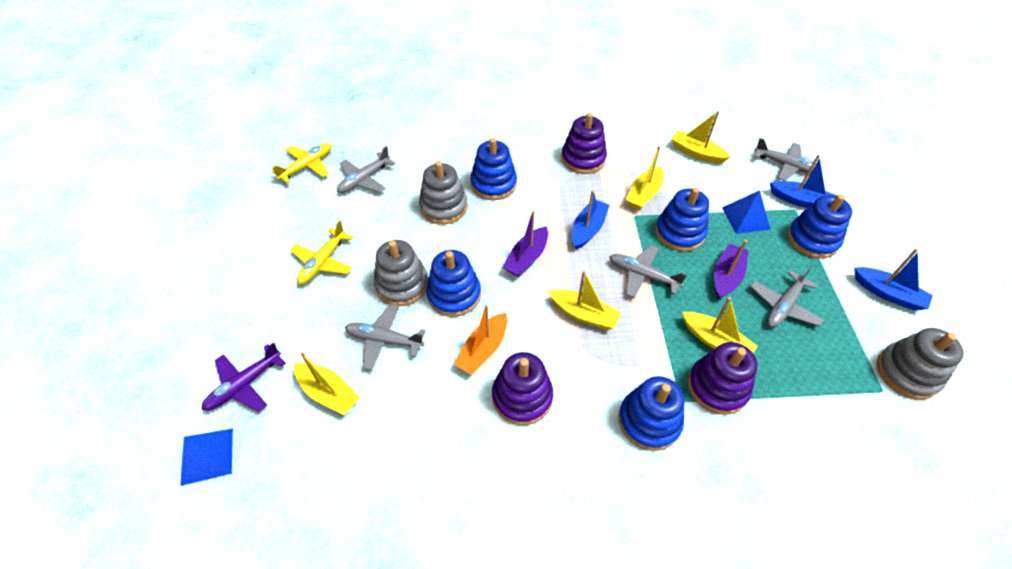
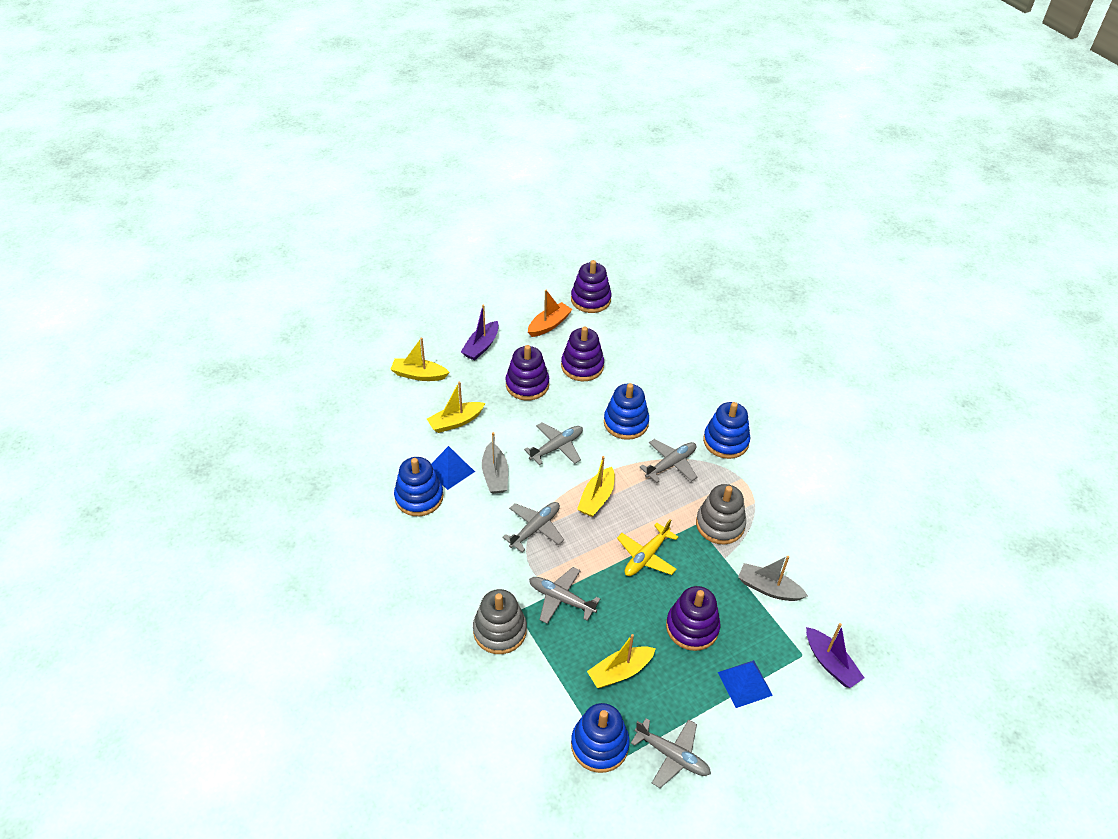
blue boat: 3 -> 0
blue stacking toy: 5 -> 4
grey boat: 0 -> 2
grey stacking toy: 3 -> 2
purple plane: 1 -> 0
purple stacking toy: 3 -> 4
yellow boat: 5 -> 4
yellow plane: 2 -> 1

